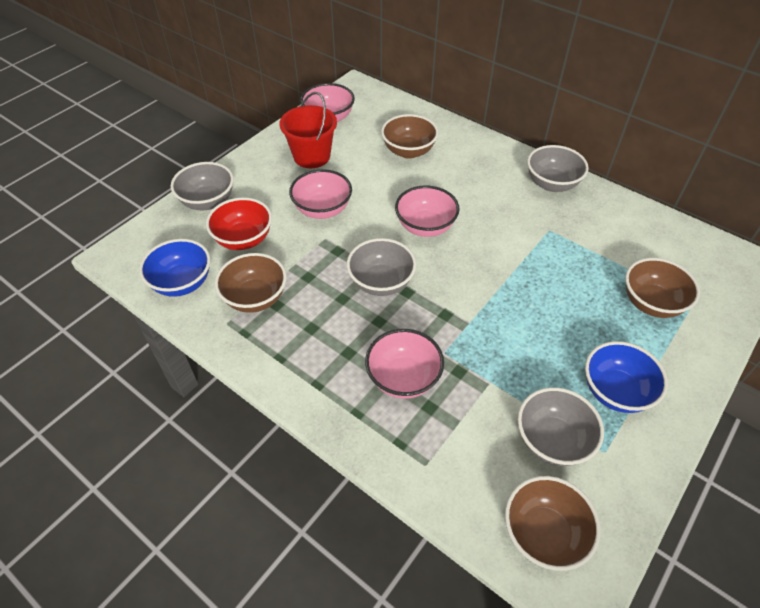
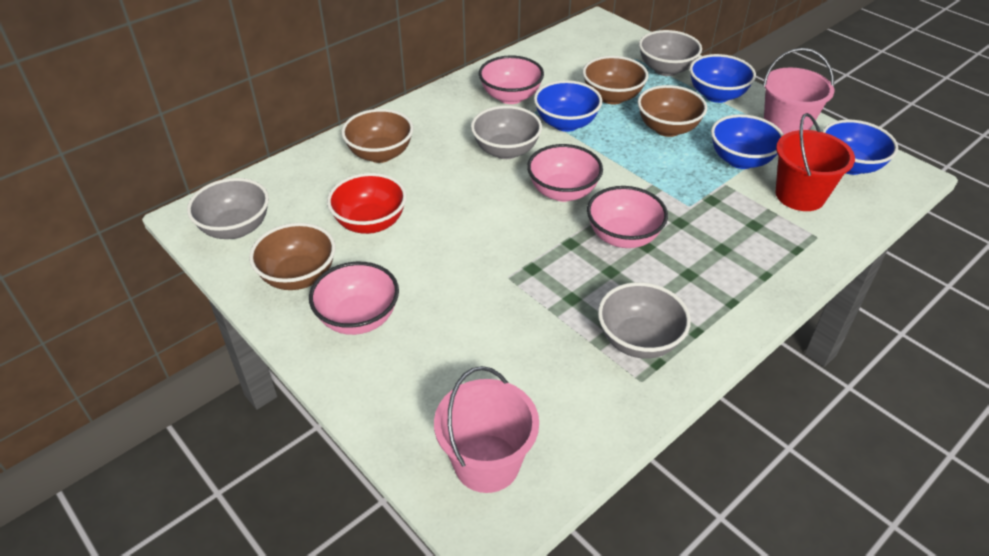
blue bowl: 2 -> 4
pink bucket: 0 -> 2

